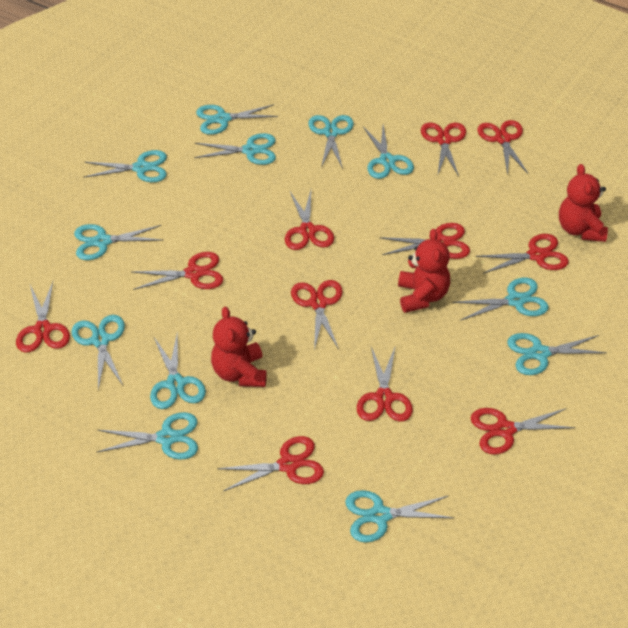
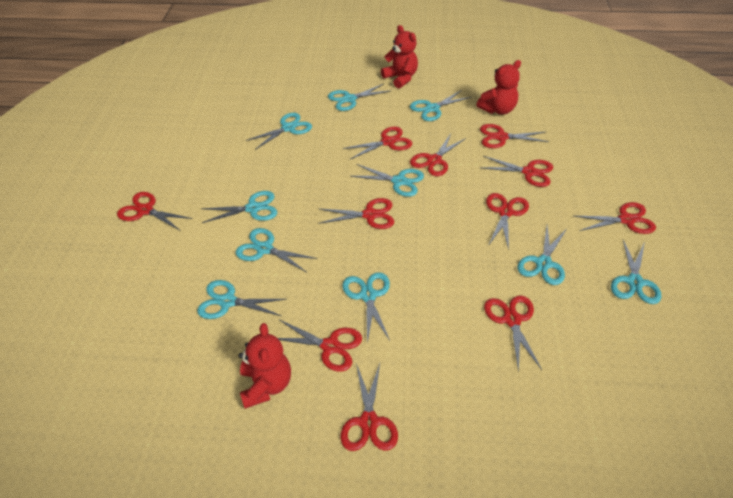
turquoise scissors: 12 -> 10

